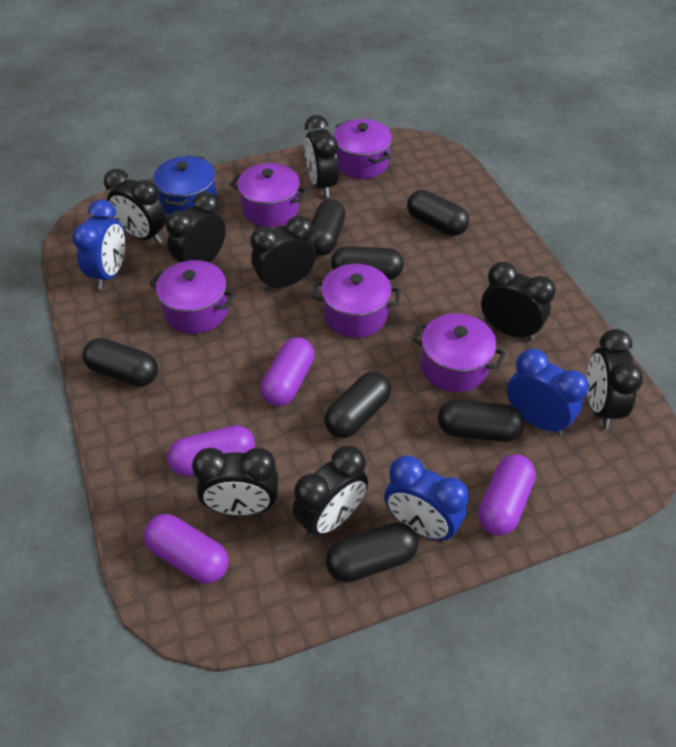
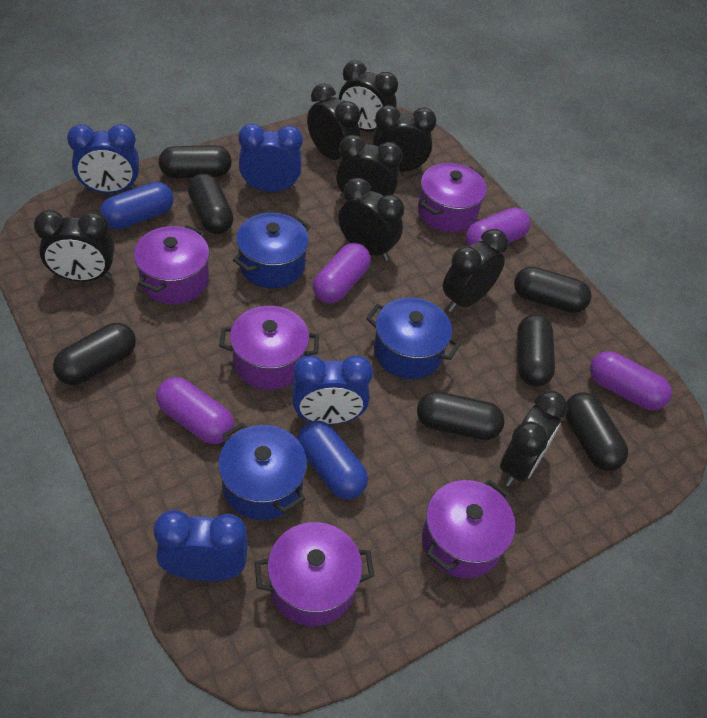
blue capsule: 0 -> 2
blue clock: 3 -> 4
blue pot: 1 -> 3

